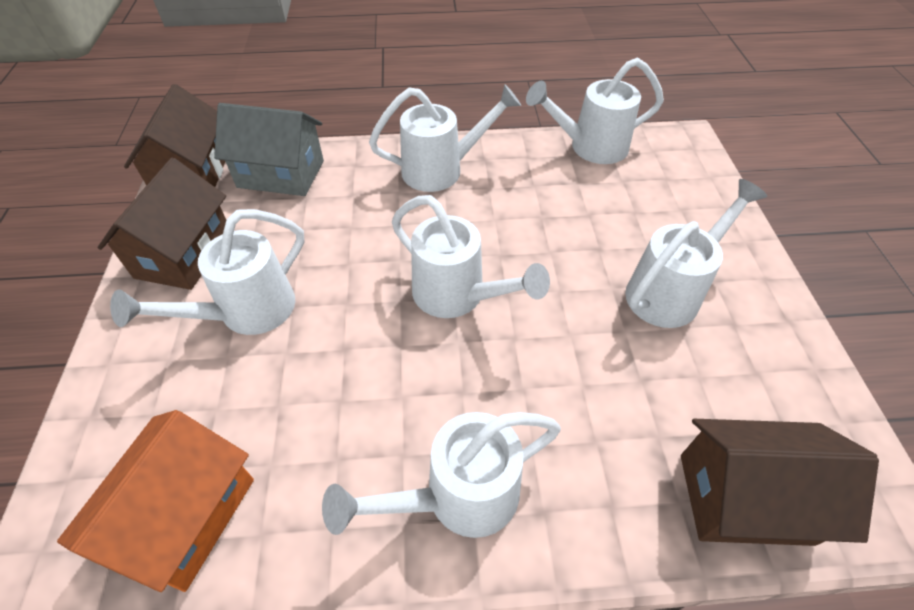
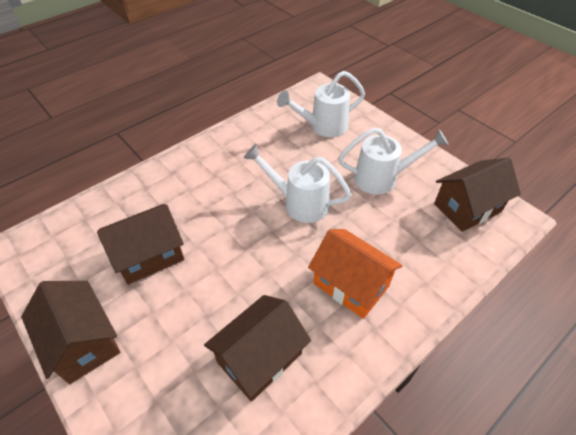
brown house: 3 -> 4
grey house: 1 -> 0
white watering can: 6 -> 3

